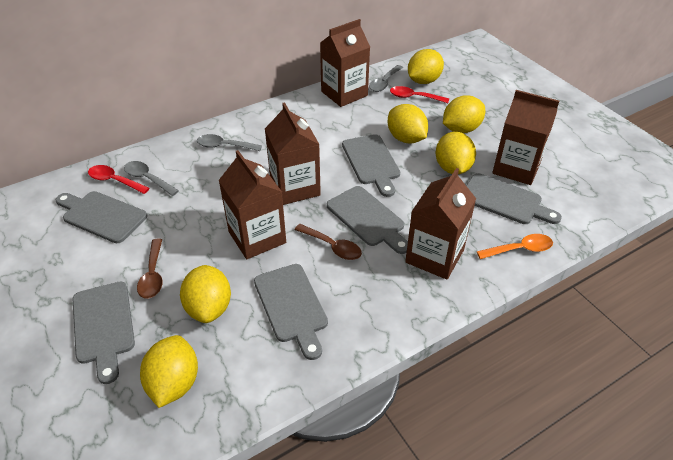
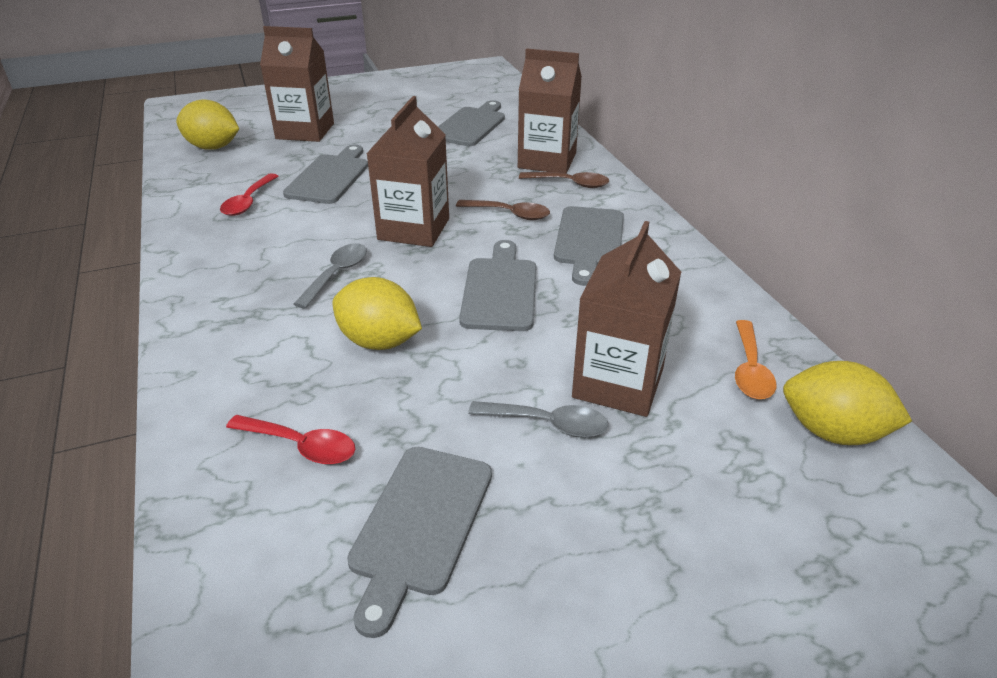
brown carton: 5 -> 4
grey cutting board: 6 -> 5
grey spoon: 3 -> 2
yellow lemon: 6 -> 3

